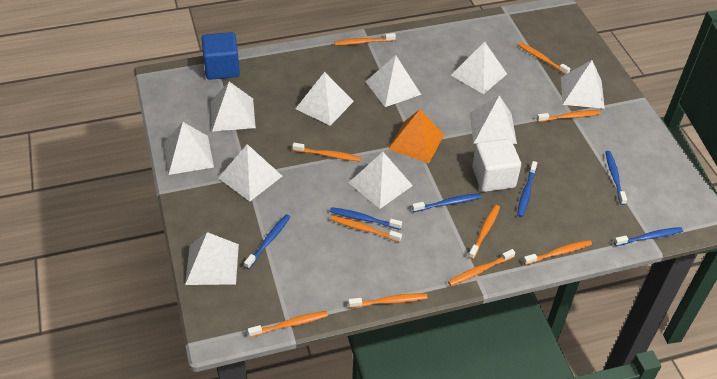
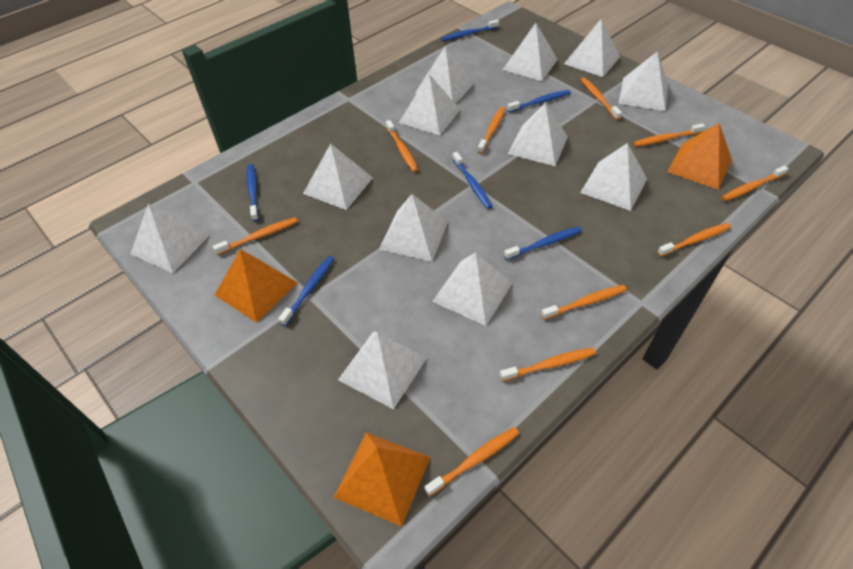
blue cube: 1 -> 0
orange pyramid: 1 -> 3
white cube: 1 -> 0
white pyramid: 10 -> 12

